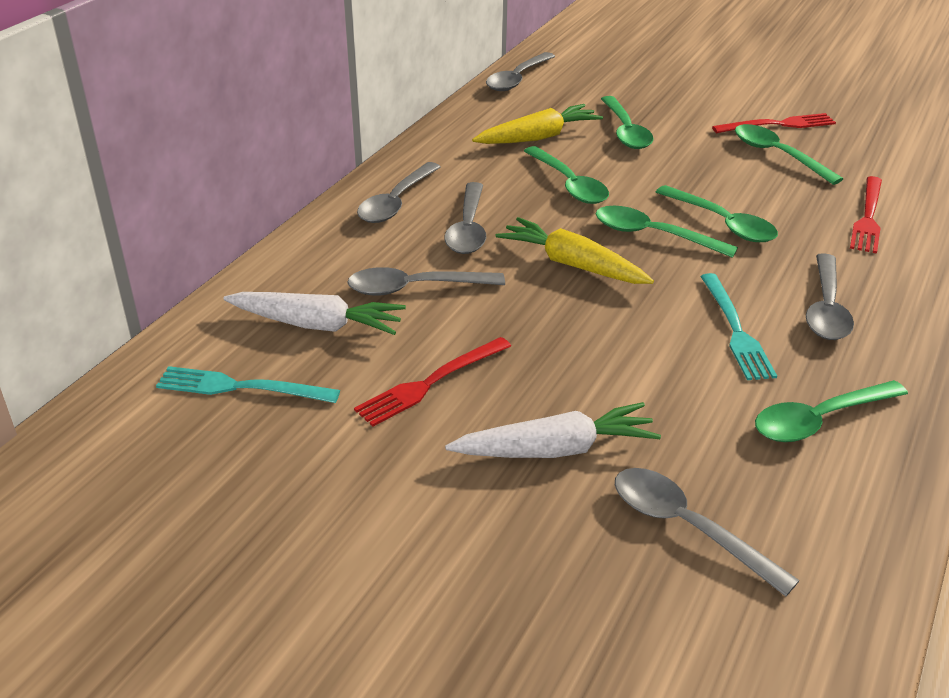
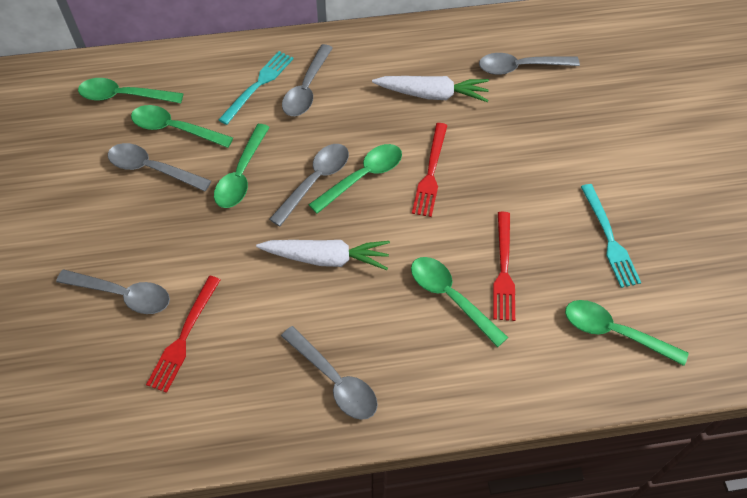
yellow carrot: 2 -> 0

